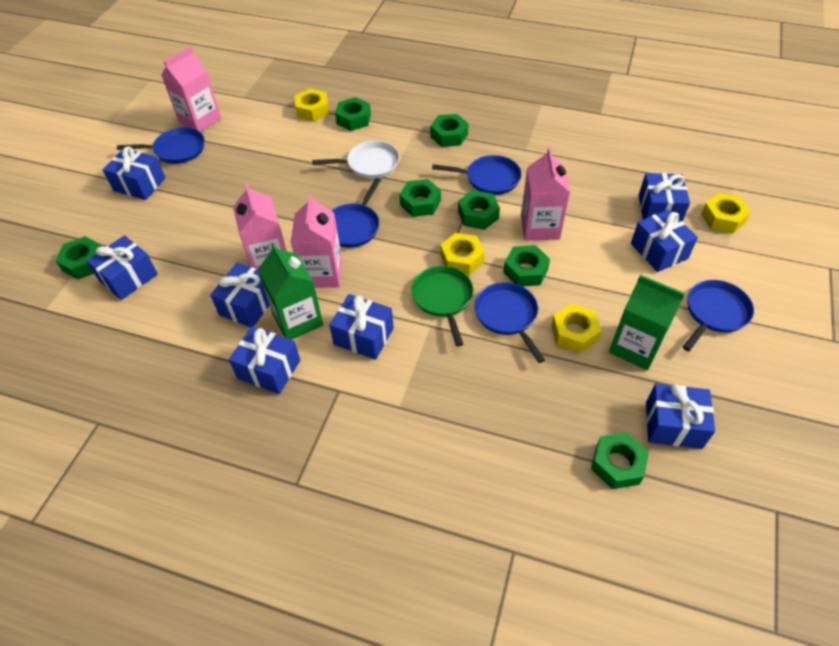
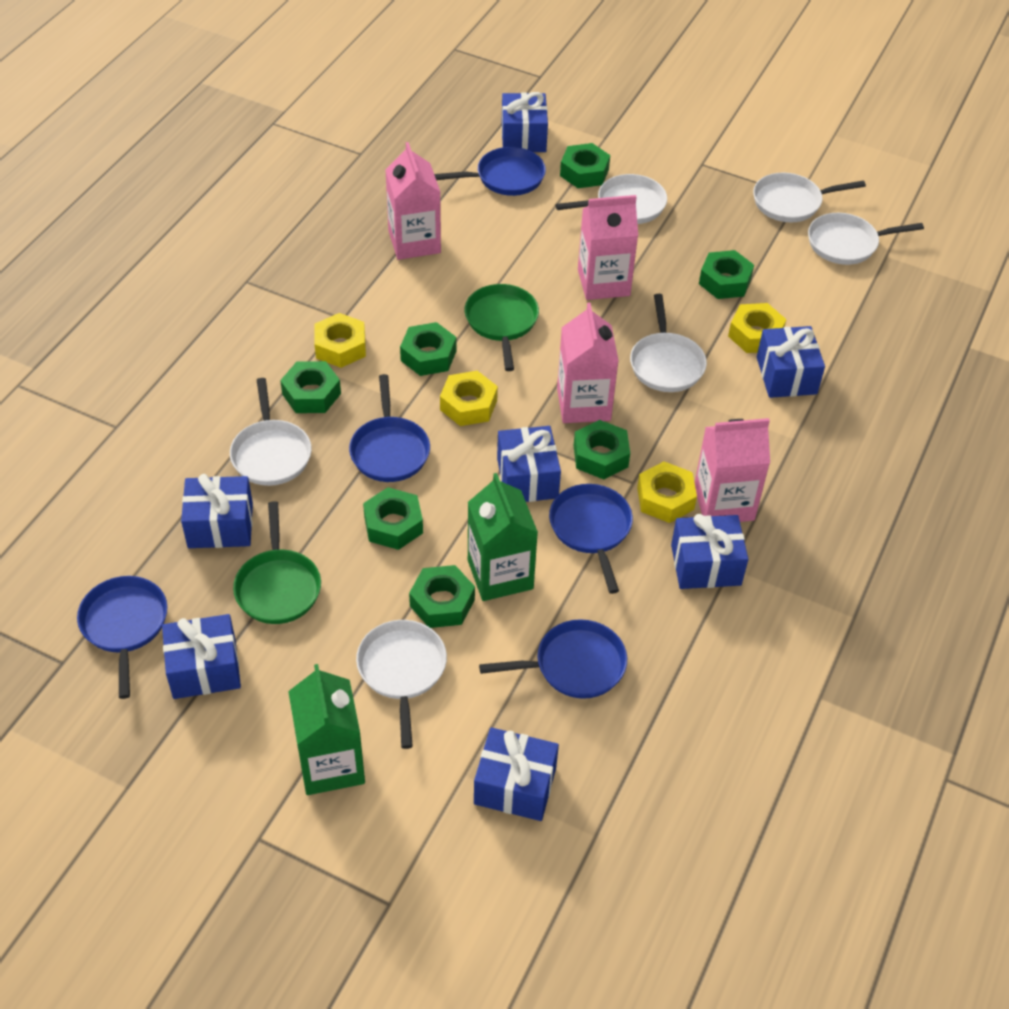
blue gift: 8 -> 7
green pan: 1 -> 2
white pan: 1 -> 6

